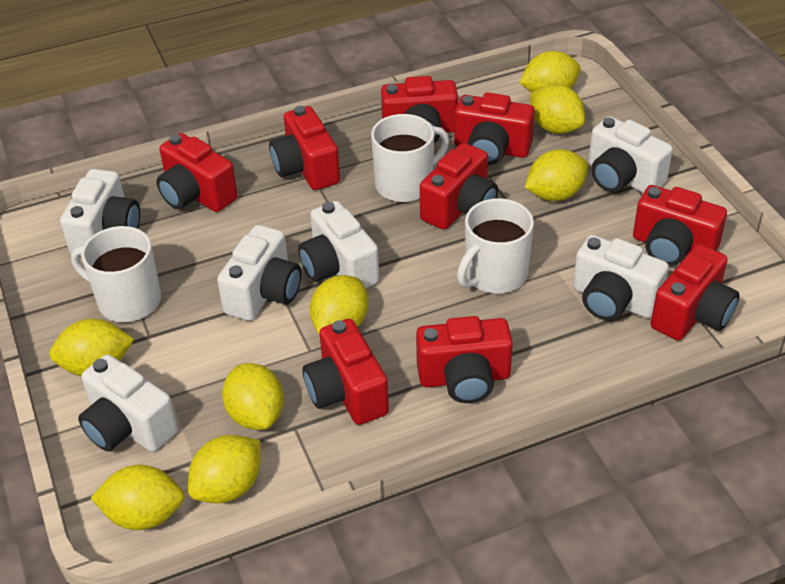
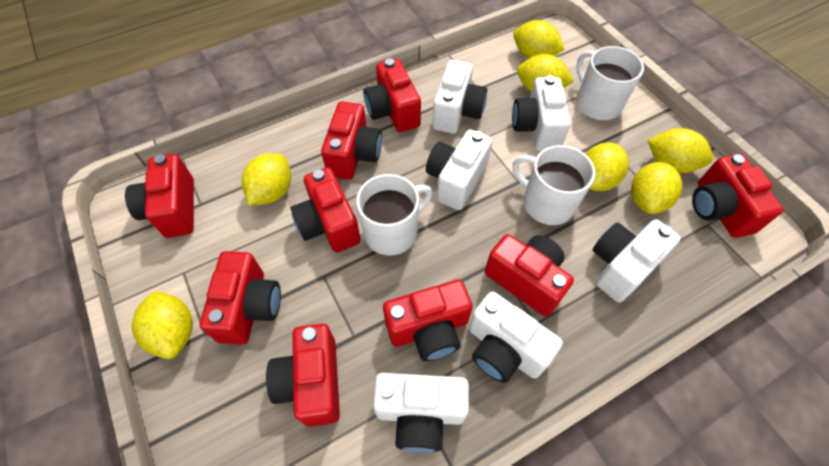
yellow lemon: 8 -> 7

